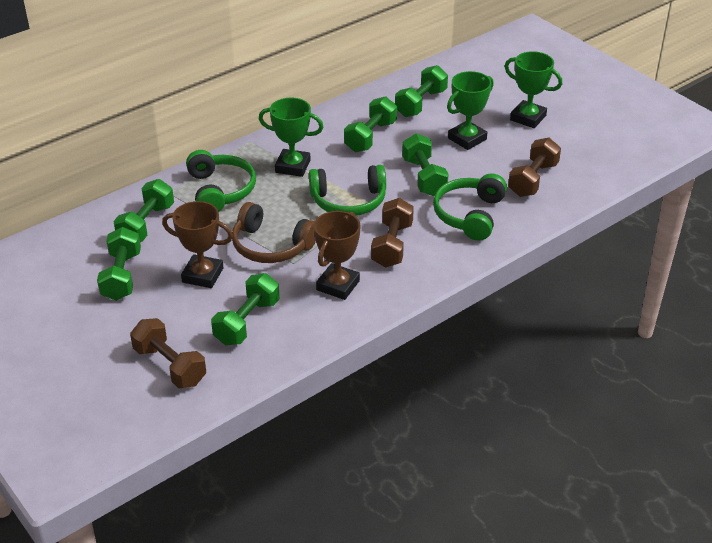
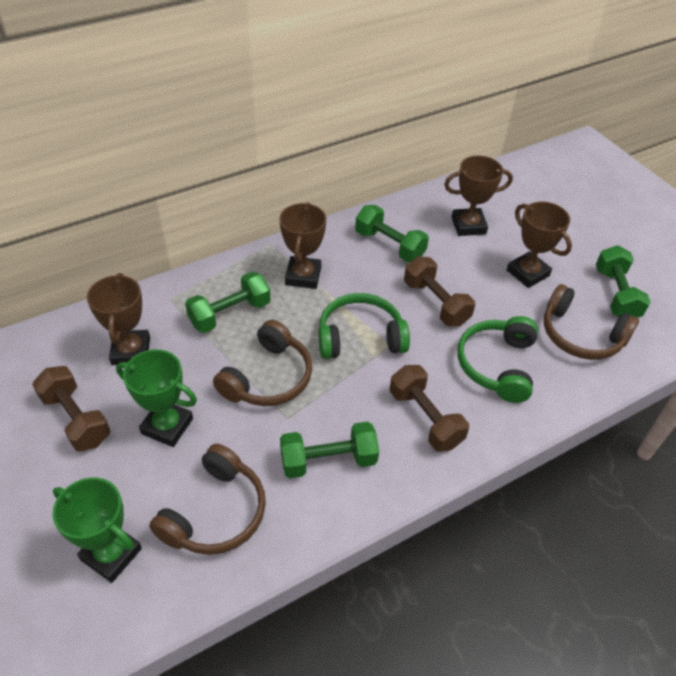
brown headphones: 1 -> 3
brown trophy: 2 -> 4
green dumbbell: 6 -> 4
green headphones: 3 -> 2
green trophy: 3 -> 2

